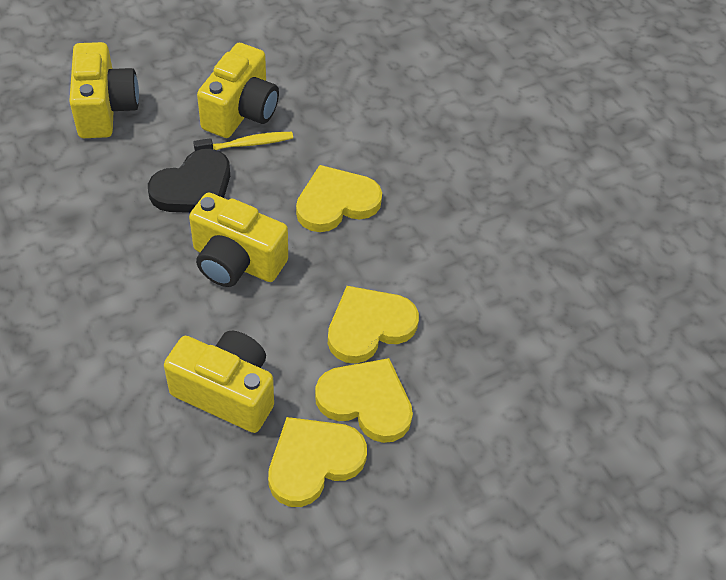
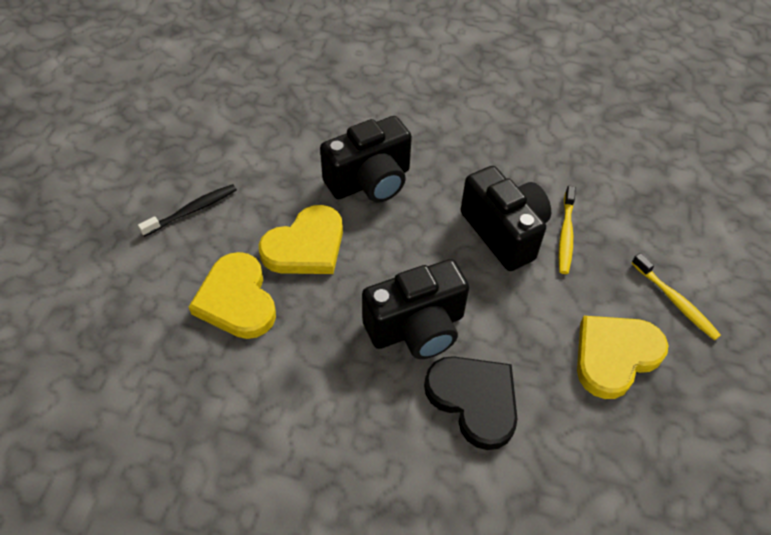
black camera: 0 -> 3
black toothbrush: 0 -> 1
yellow camera: 4 -> 0
yellow heart: 4 -> 3
yellow toothbrush: 1 -> 2

